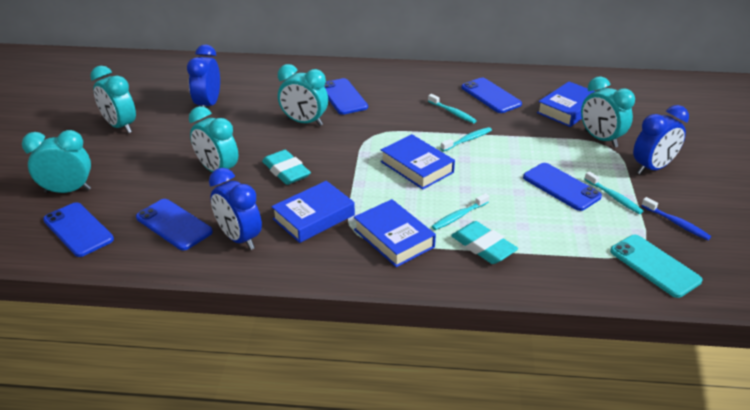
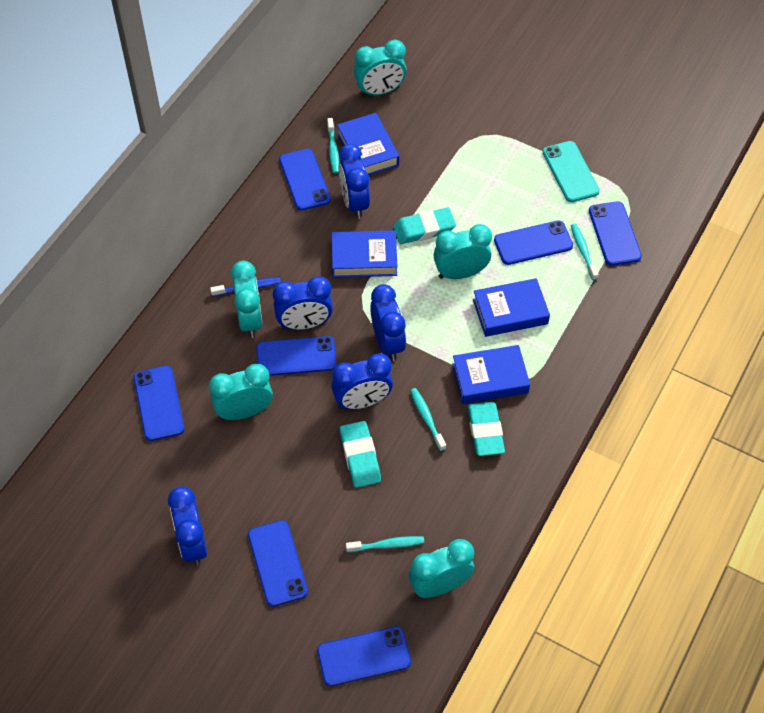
blue clock: 3 -> 5
blue phone: 5 -> 7
turquoise eraser: 2 -> 3

